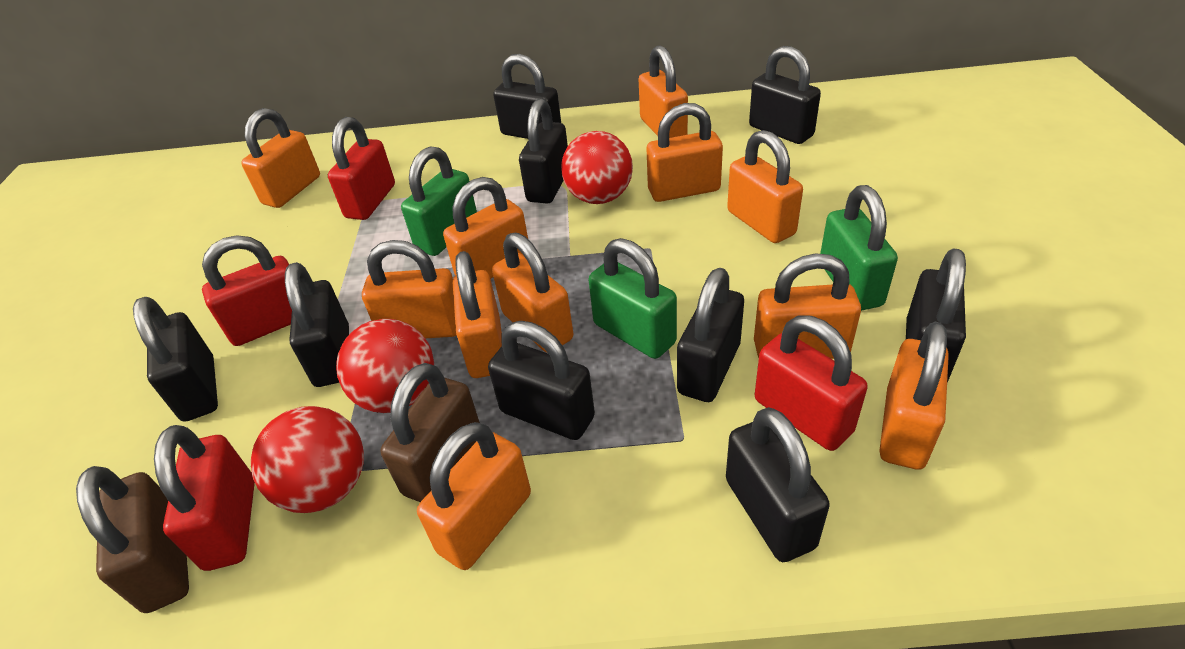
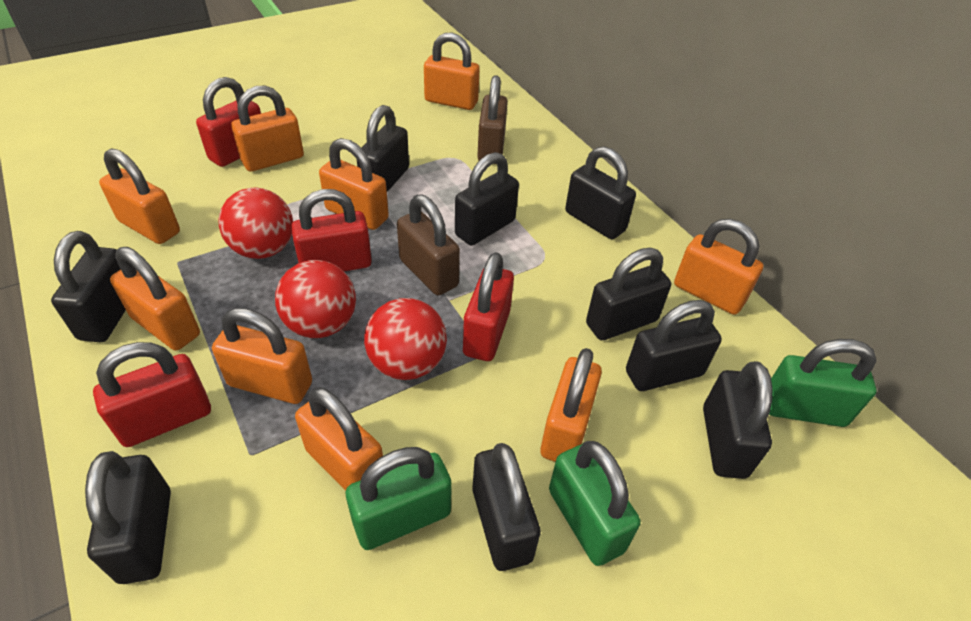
orange padlock: 11 -> 9

